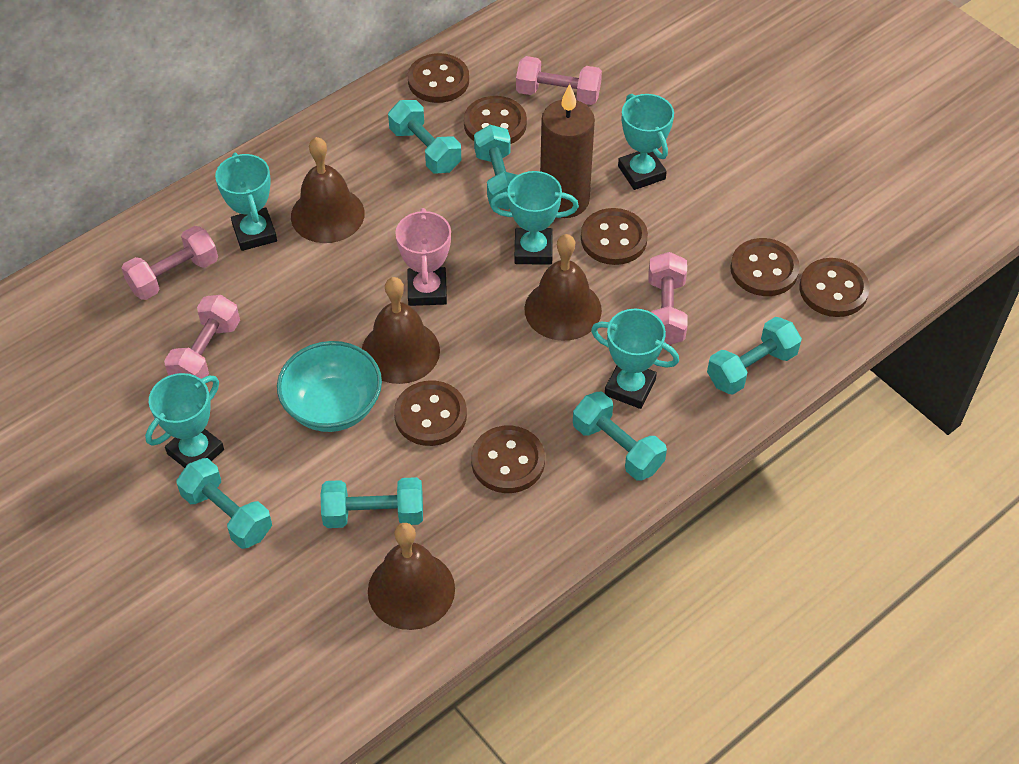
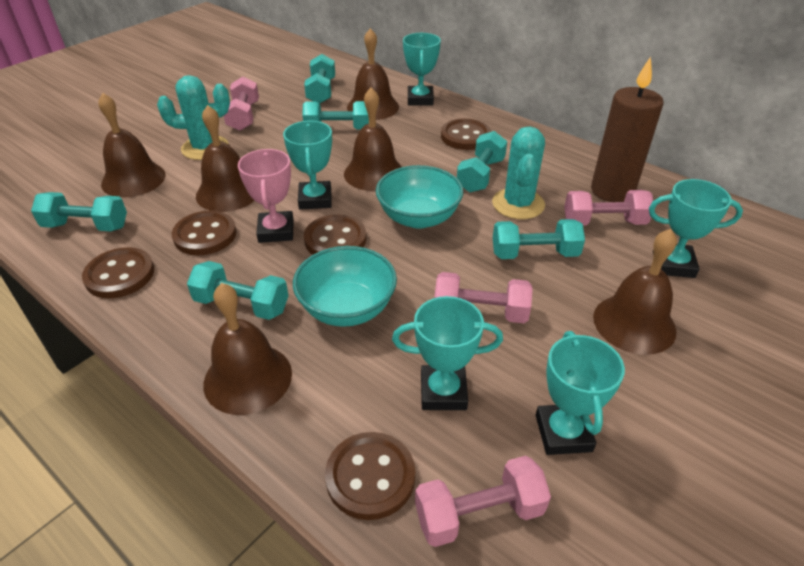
brown bell: 4 -> 6
brown button: 7 -> 5
turquoise bowl: 1 -> 2
turquoise cactus: 0 -> 2

